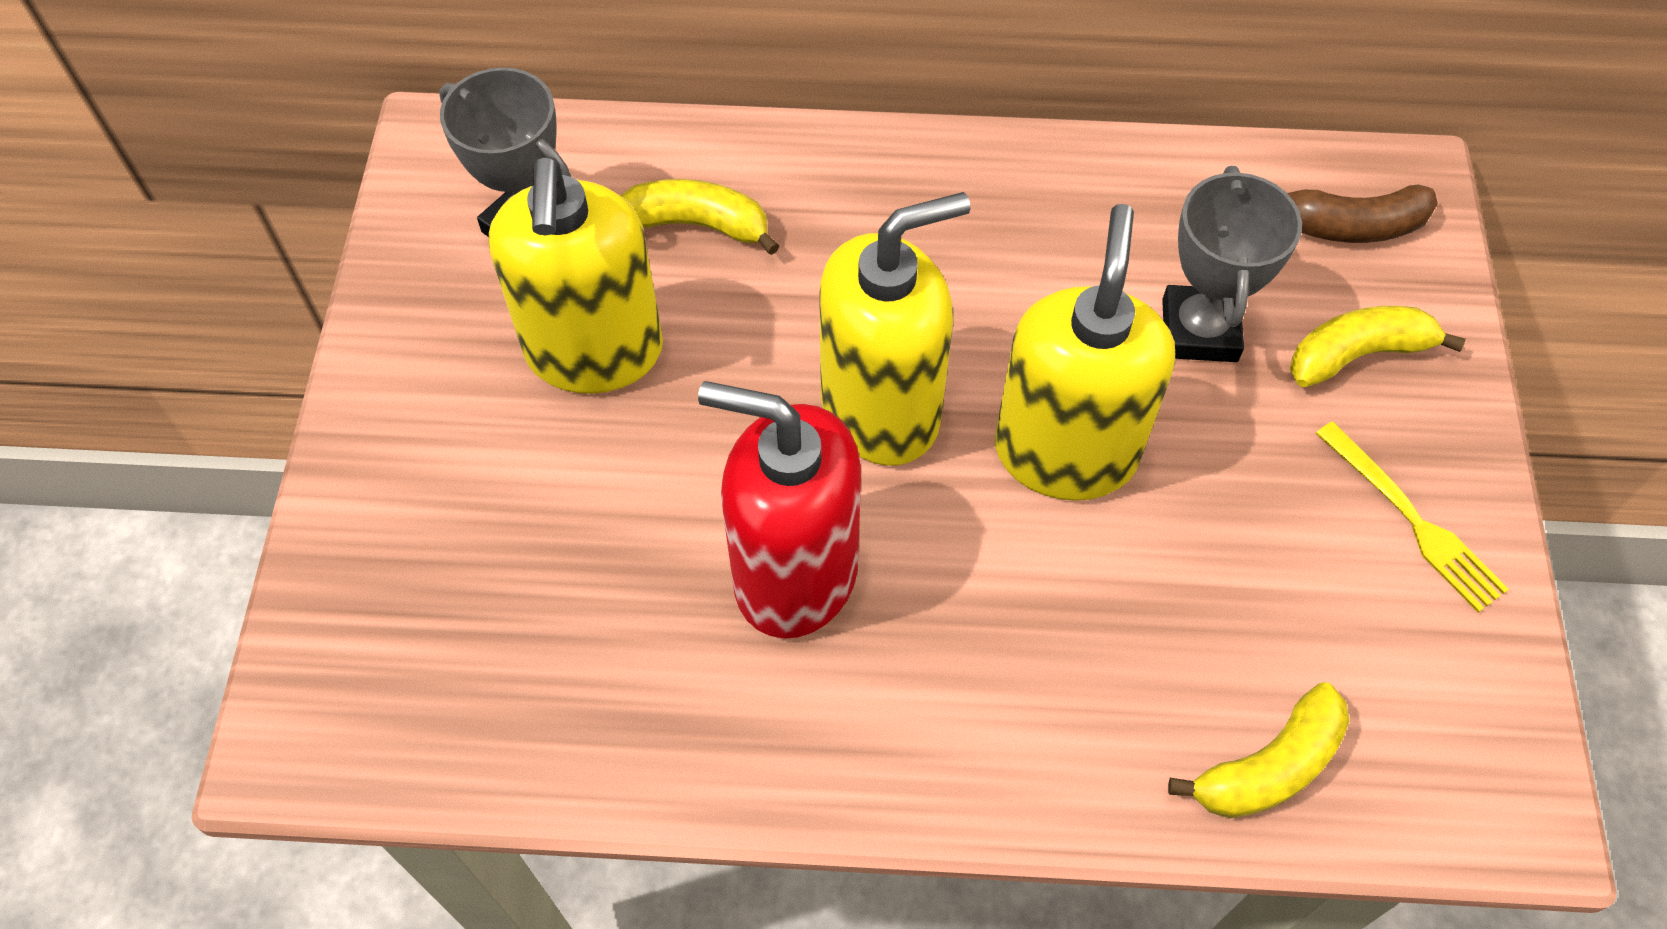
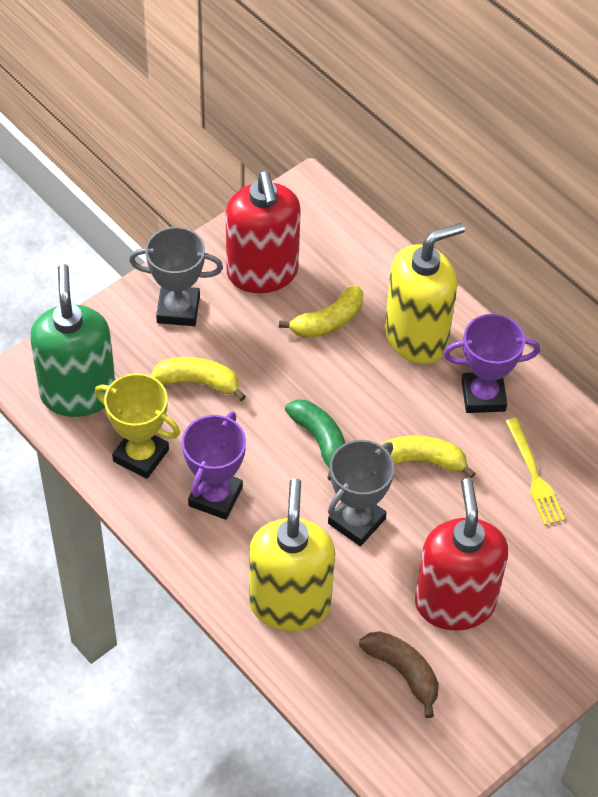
green banana: 0 -> 1
green soap dispenser: 0 -> 1
purple trophy: 0 -> 2
red soap dispenser: 1 -> 2
yellow soap dispenser: 3 -> 2
yellow trophy: 0 -> 1

